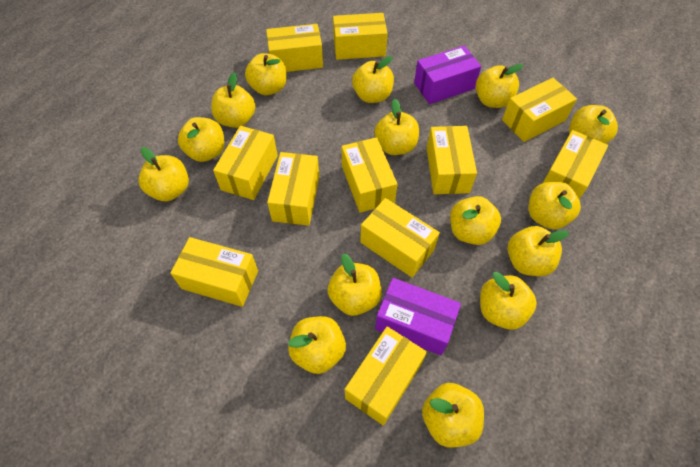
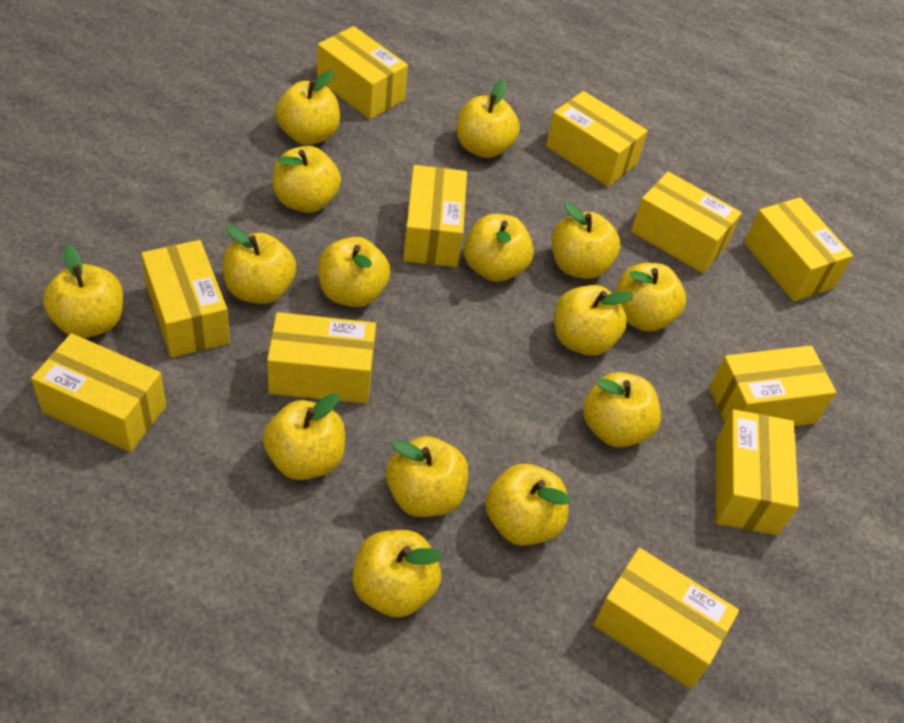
purple box: 2 -> 0

